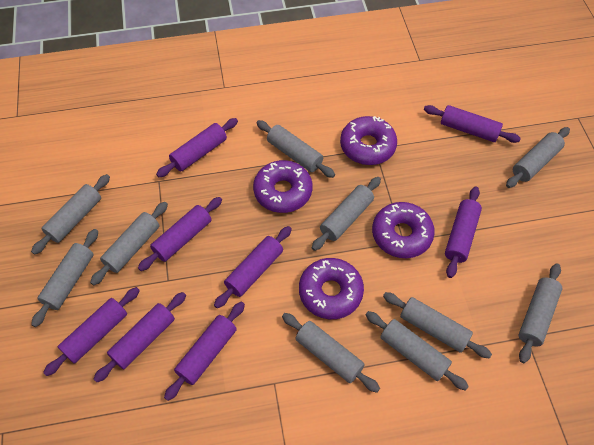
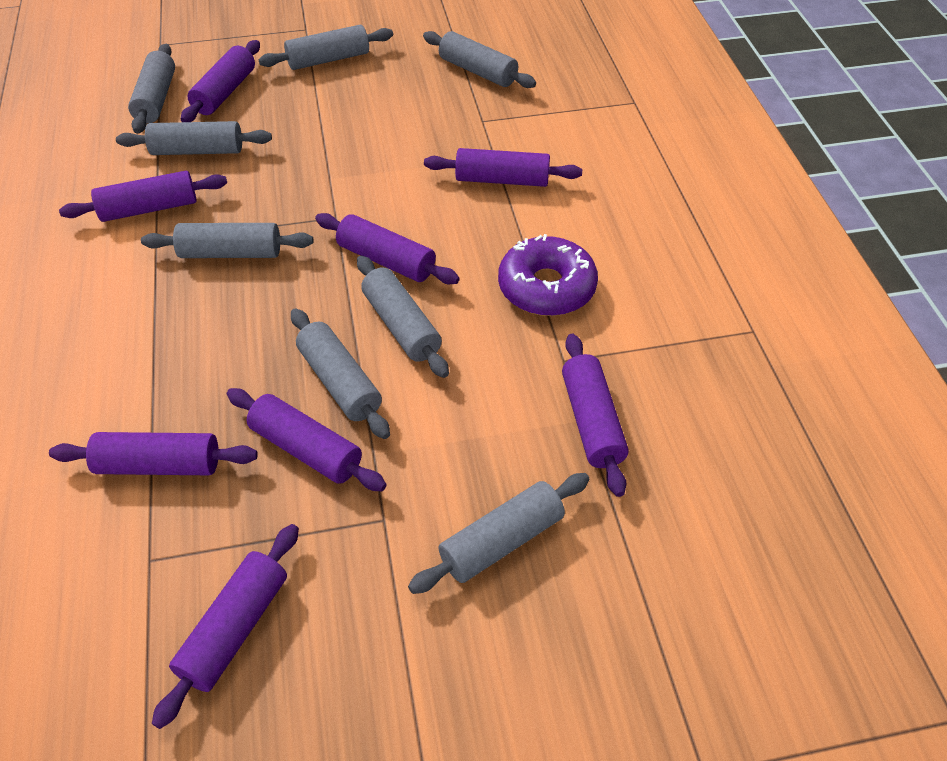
grey rolling pin: 10 -> 8
purple donut: 4 -> 1

